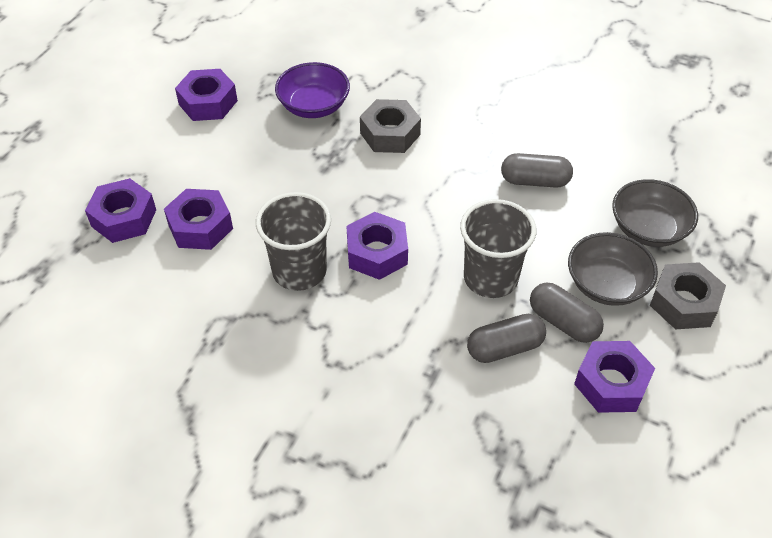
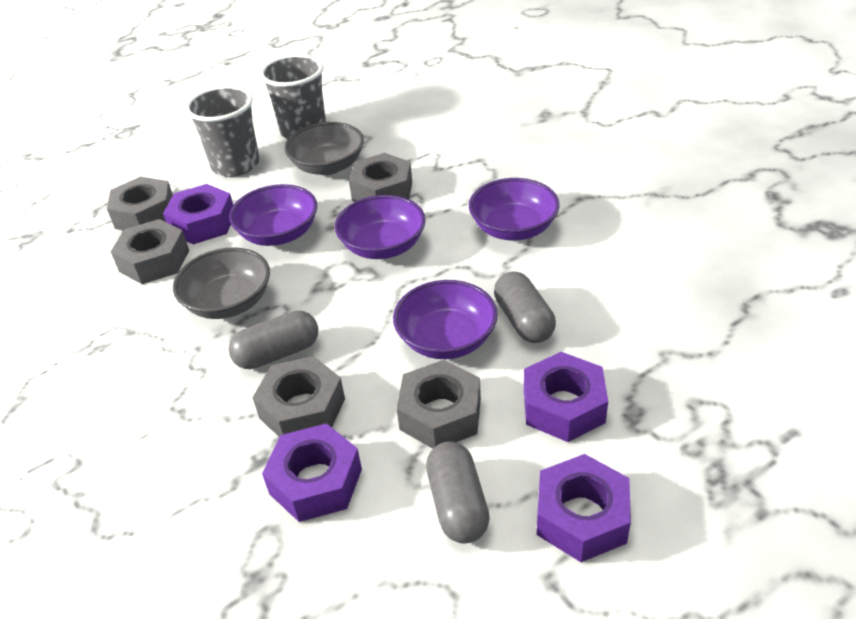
grey nut: 2 -> 5
purple bowl: 1 -> 4
purple nut: 5 -> 4

